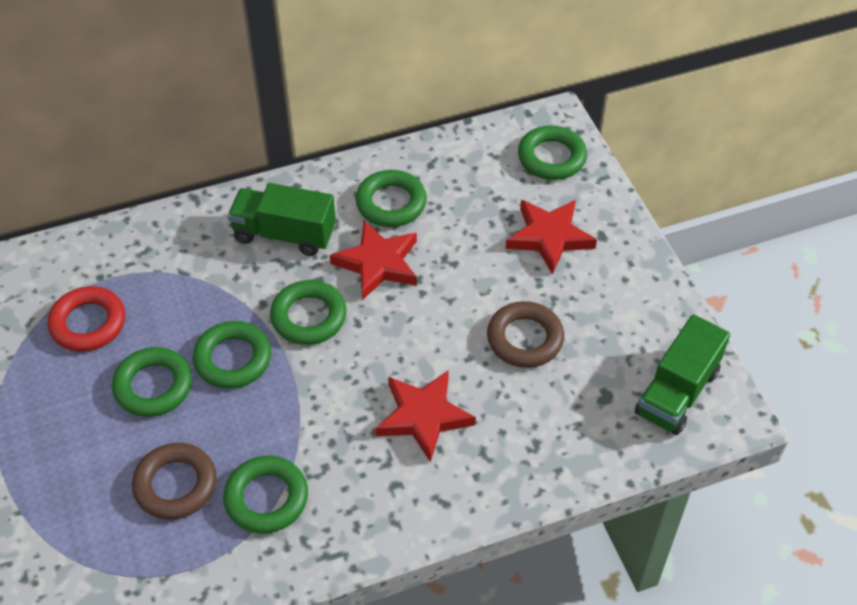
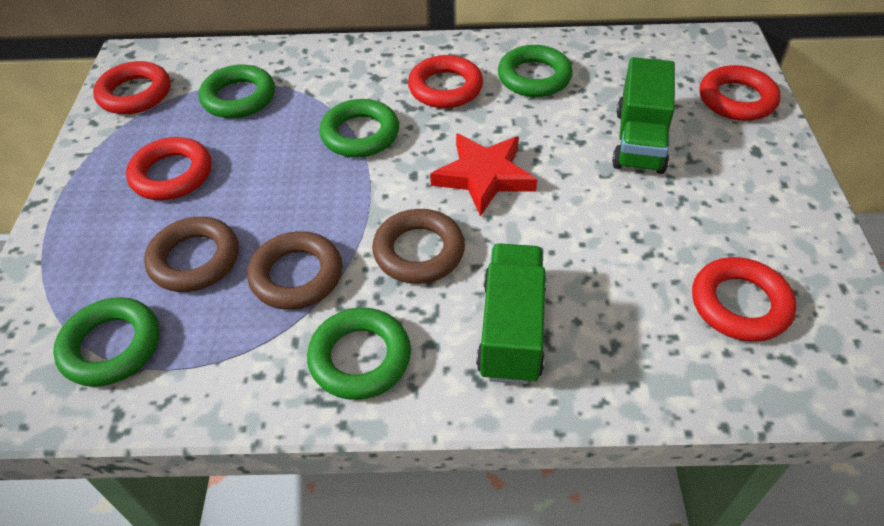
brown ring: 2 -> 3
green ring: 6 -> 5
red ring: 1 -> 5
red star: 3 -> 1

